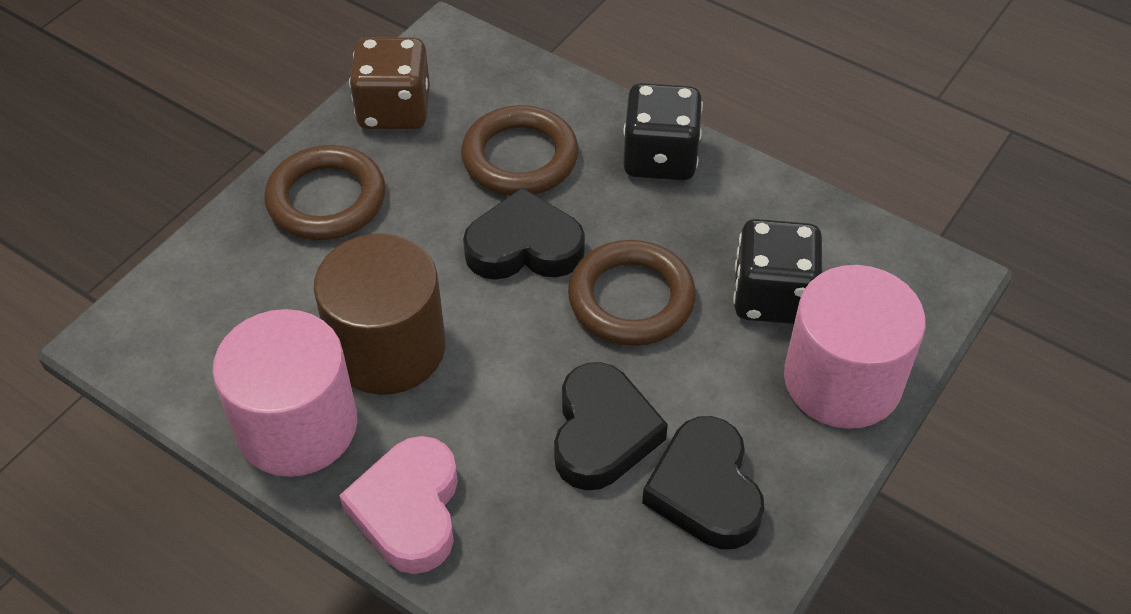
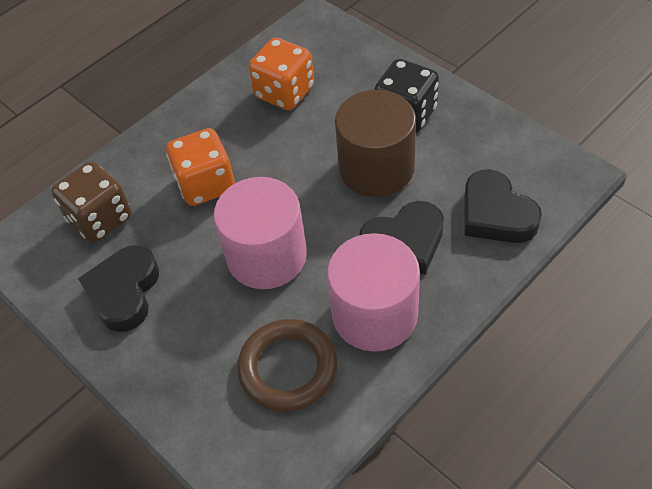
black dice: 2 -> 1
brown ring: 3 -> 1
orange dice: 0 -> 2
pink heart: 1 -> 0

